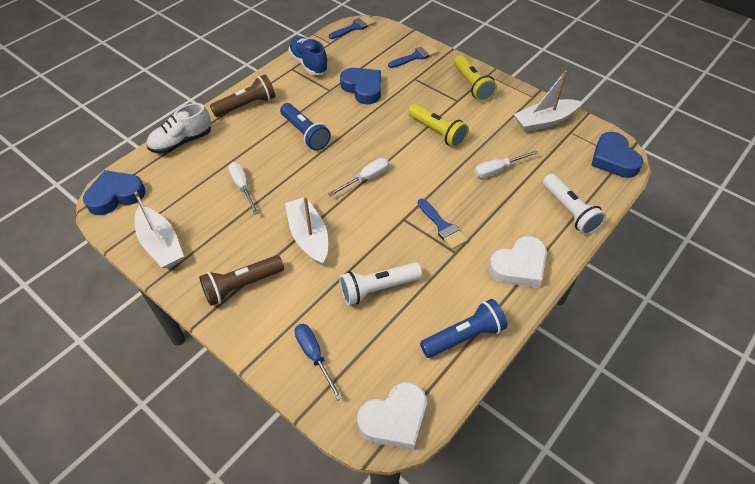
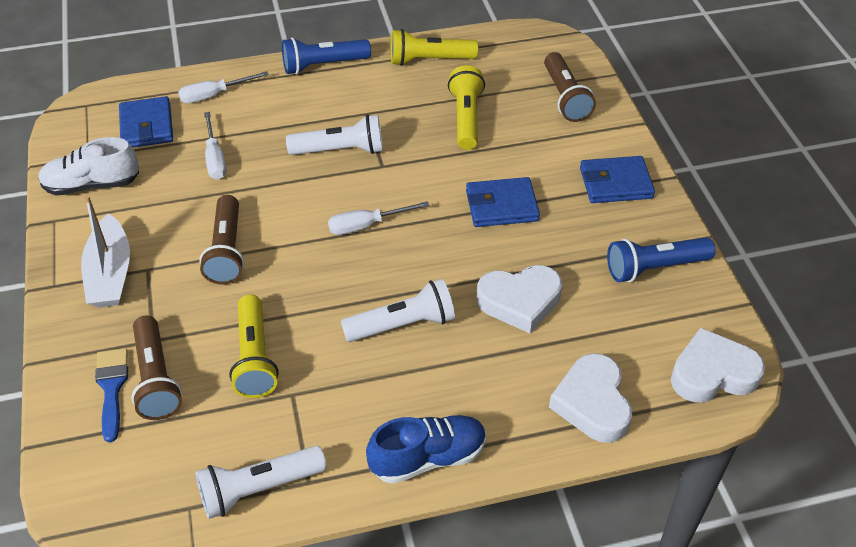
blue brush: 3 -> 1
blue heart: 3 -> 0
blue screwdriver: 1 -> 0
blue wallet: 0 -> 3
brown flashlight: 2 -> 3
white boat: 3 -> 1
white flashlight: 2 -> 3
white heart: 2 -> 3
yellow flashlight: 2 -> 3

